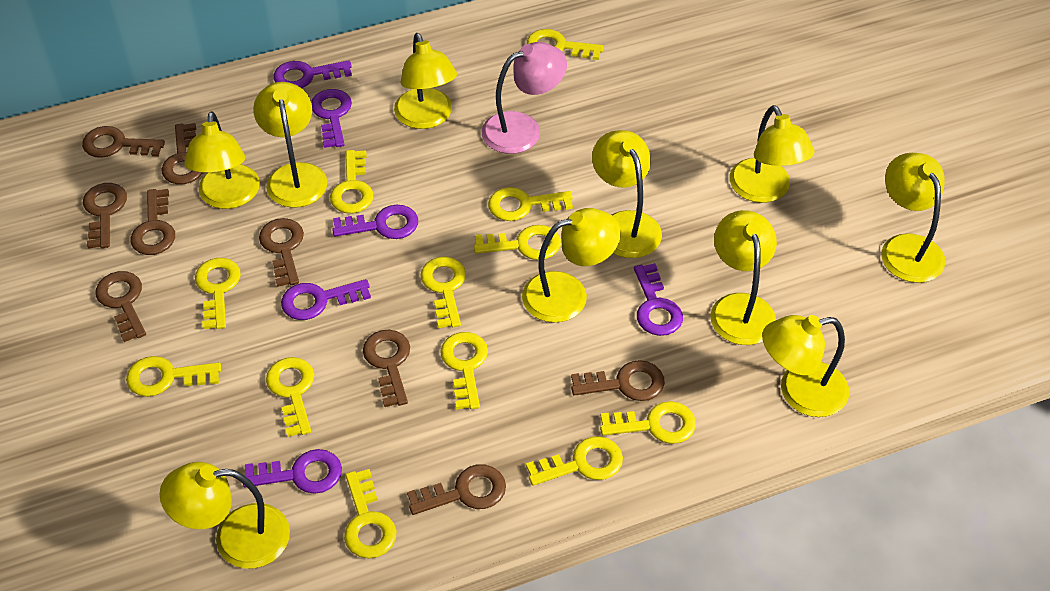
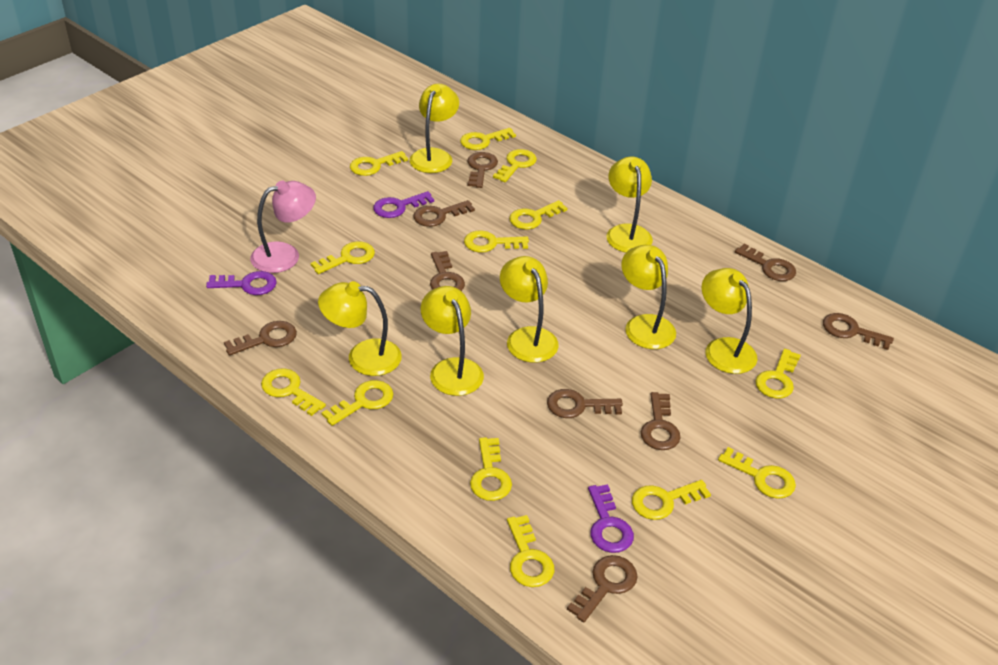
purple key: 6 -> 3
yellow key: 12 -> 13
yellow lamp: 10 -> 7

